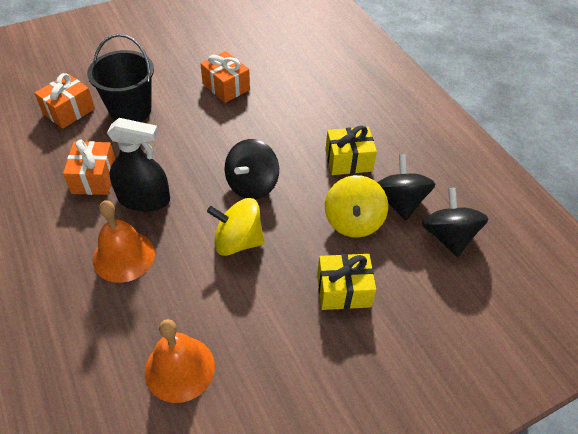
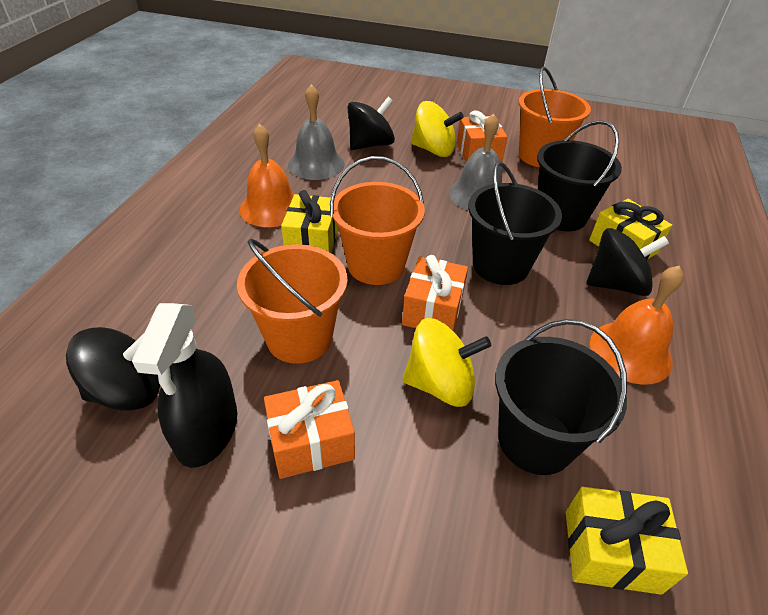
black bucket: 1 -> 3
grey bell: 0 -> 2
orange bucket: 0 -> 3
yellow gift: 2 -> 3

